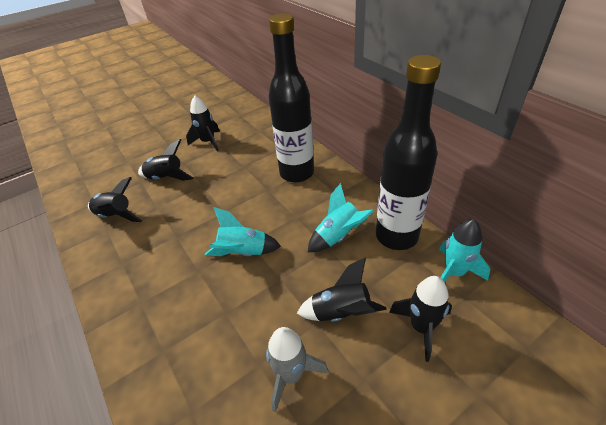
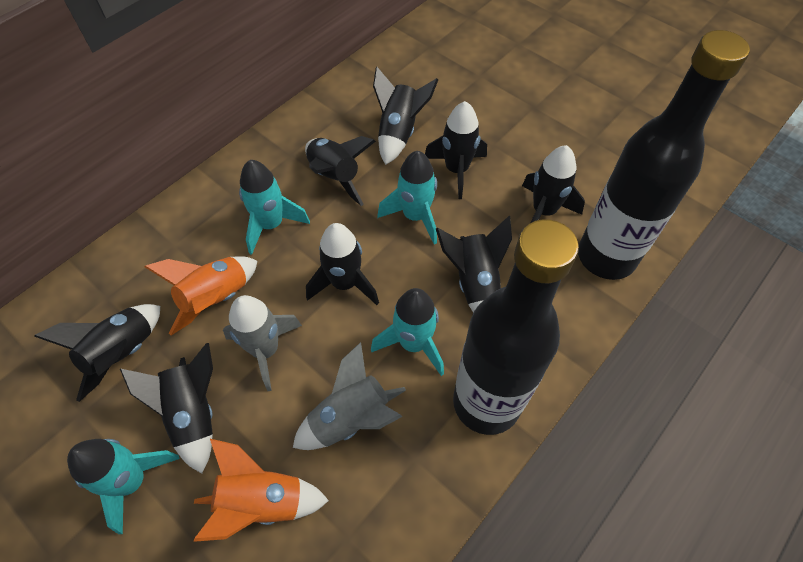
black rocket: 5 -> 8
grey rocket: 1 -> 2
orange rocket: 0 -> 2
turquoise rocket: 3 -> 4

